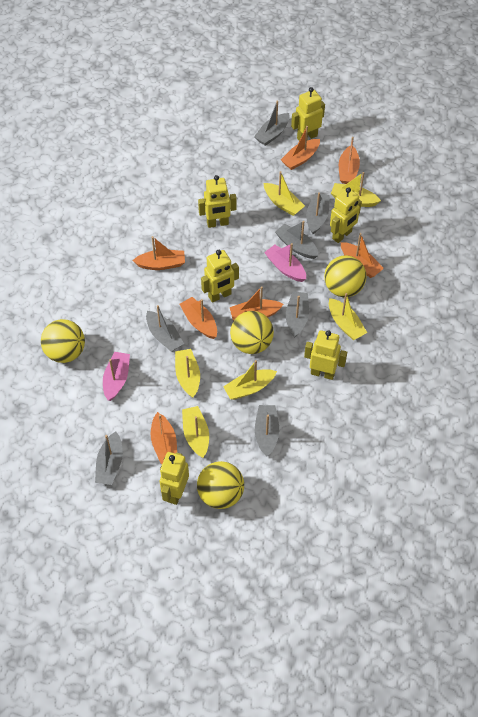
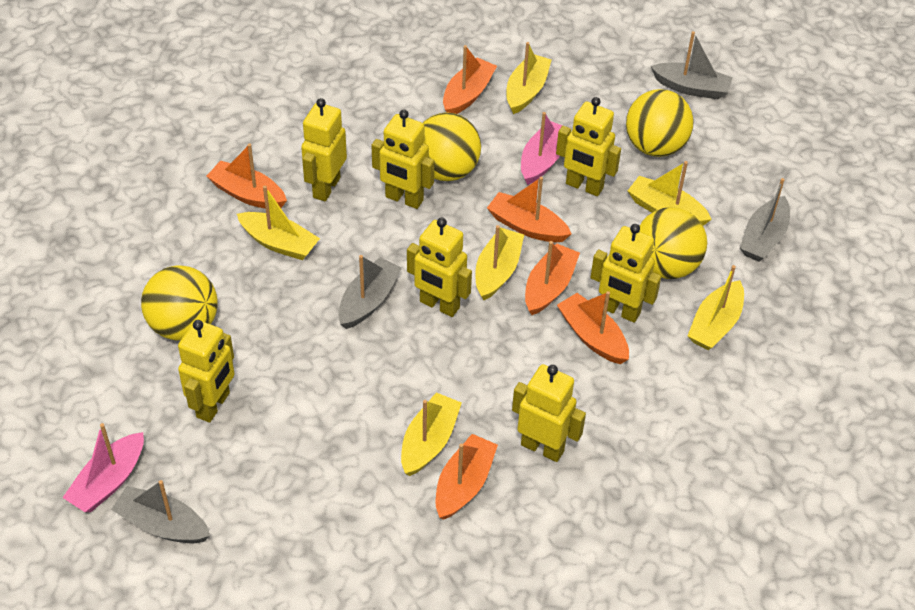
grey boat: 7 -> 4
orange boat: 7 -> 6
yellow robot: 6 -> 7

